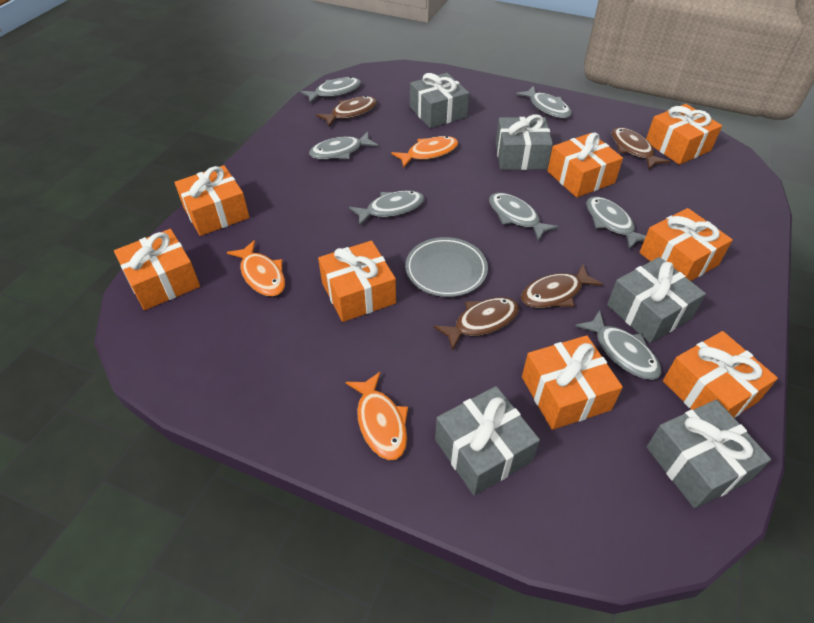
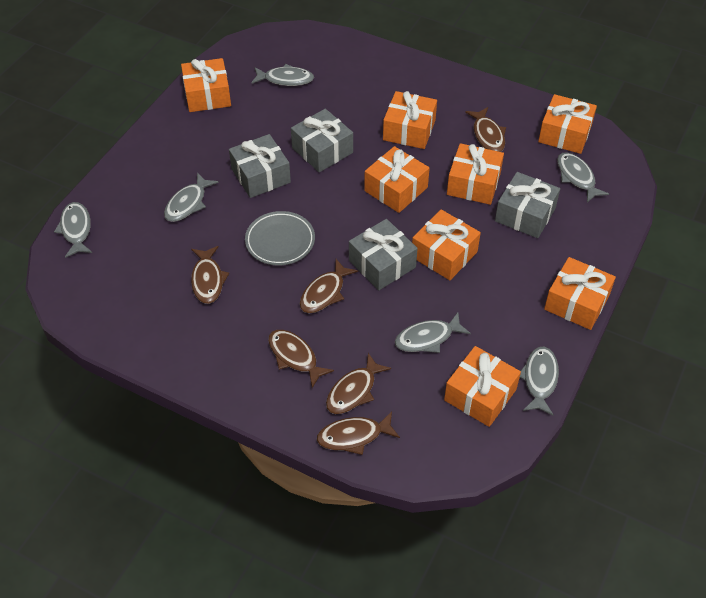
brown fish: 4 -> 6
grey fish: 7 -> 6
grey gift: 5 -> 4
orange fish: 3 -> 0

